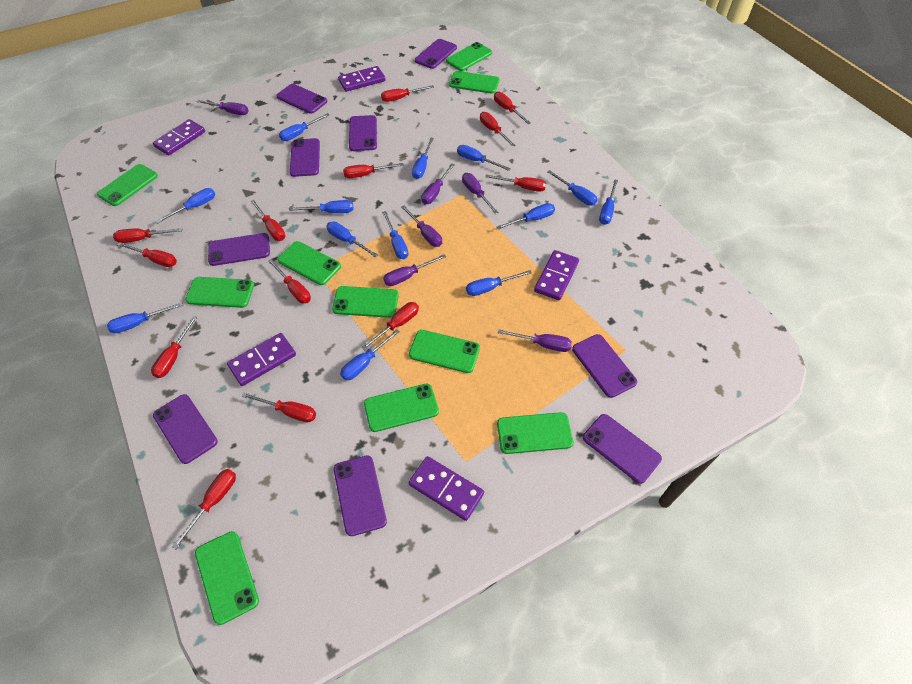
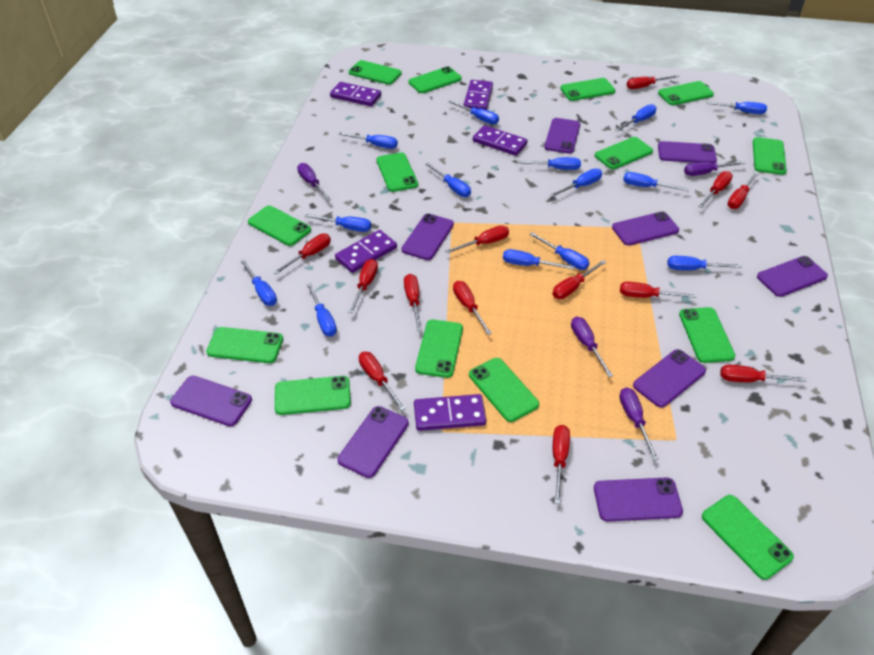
blue screwdriver: 13 -> 14
green phone: 10 -> 14
purple screwdriver: 6 -> 4

